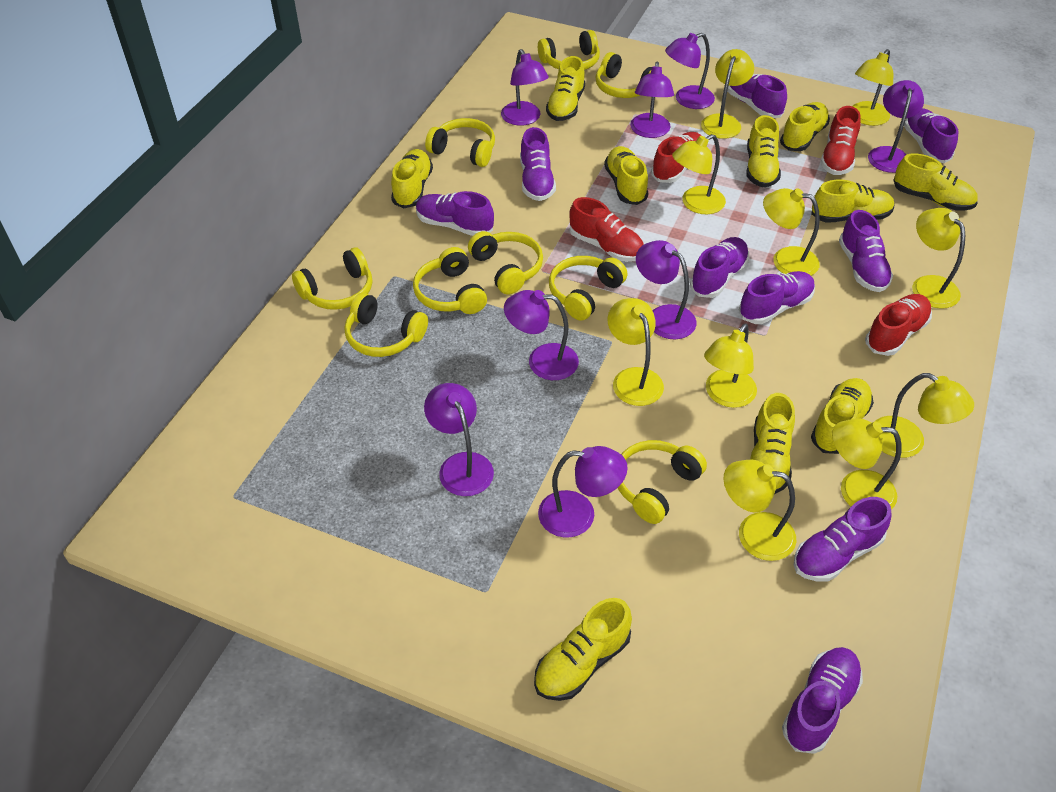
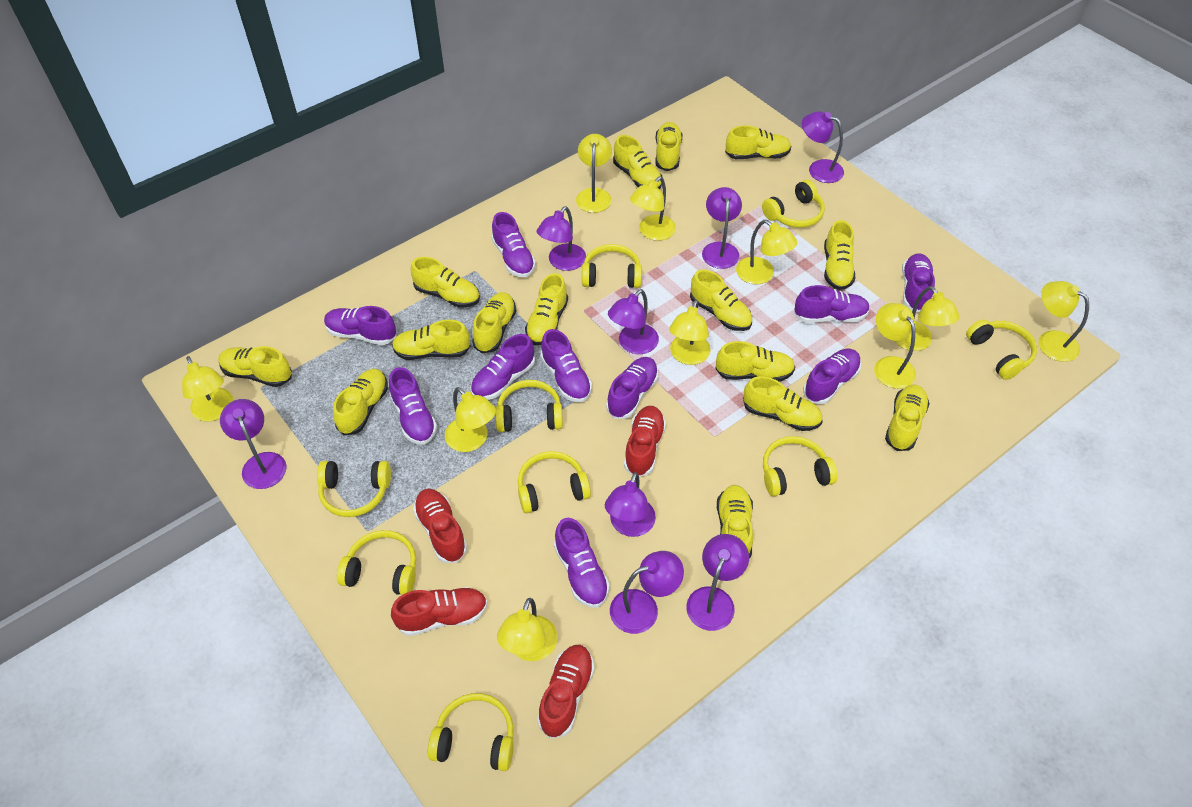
purple shoe: 9 -> 10
yellow shoe: 10 -> 15

